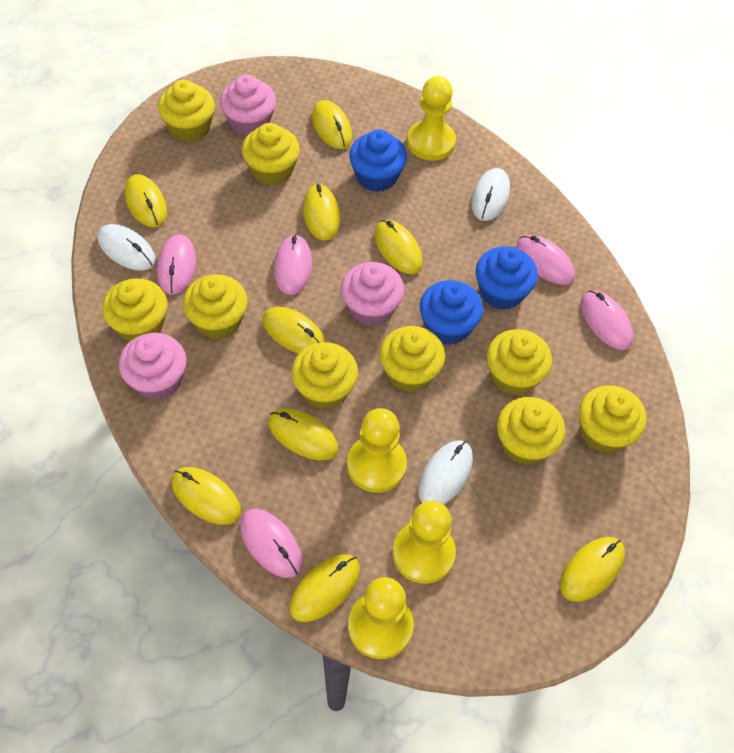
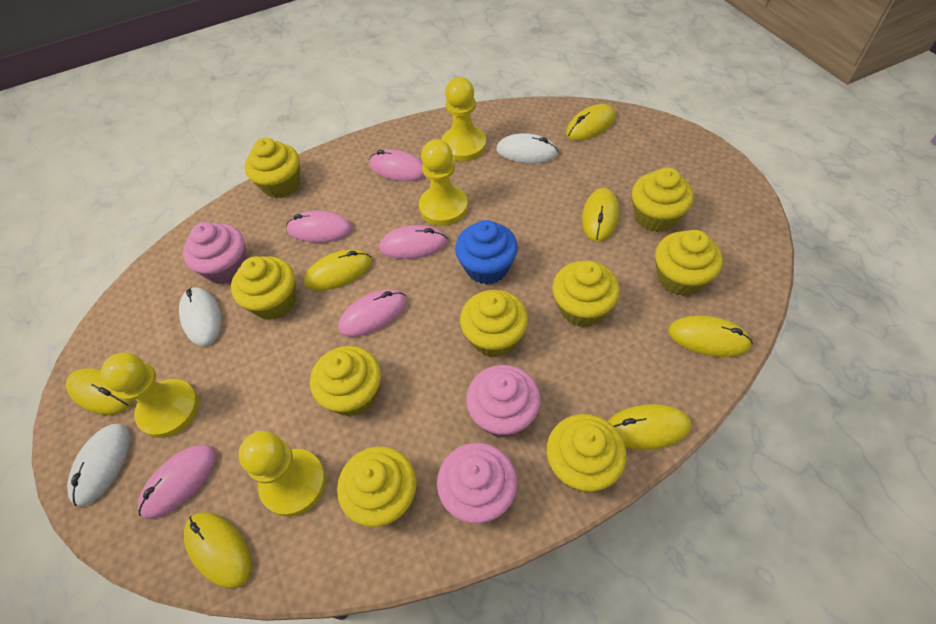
blue cupcake: 3 -> 1
yellow mouse: 9 -> 7

